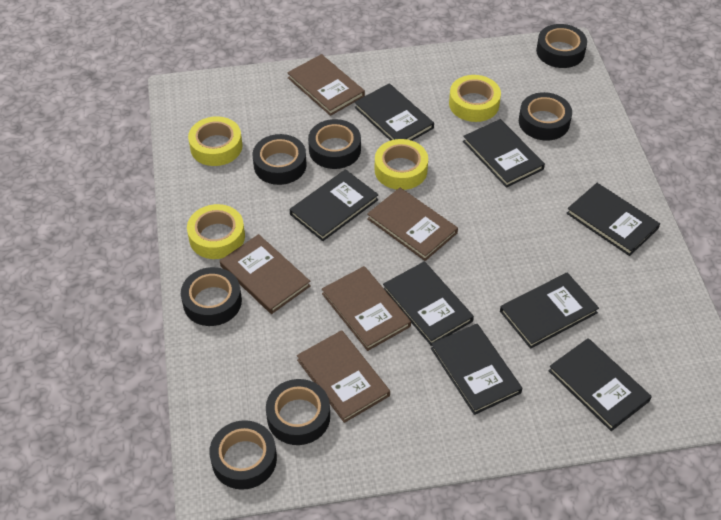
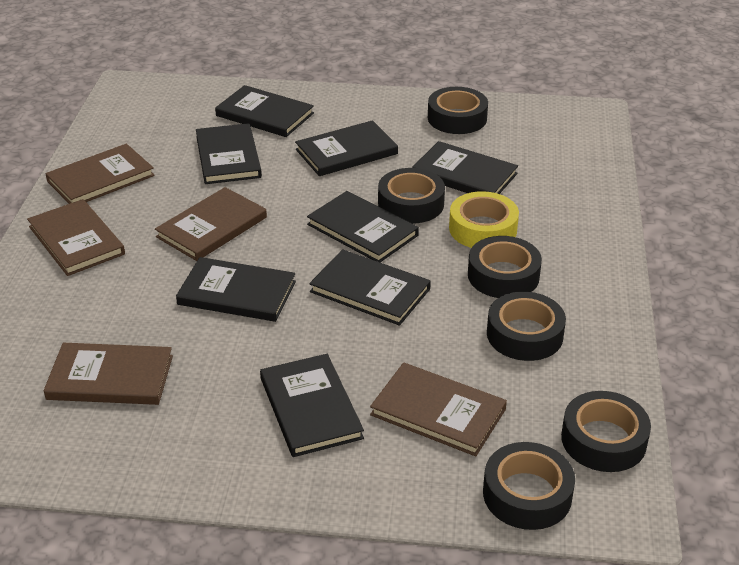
black tape: 7 -> 6
yellow tape: 4 -> 1

